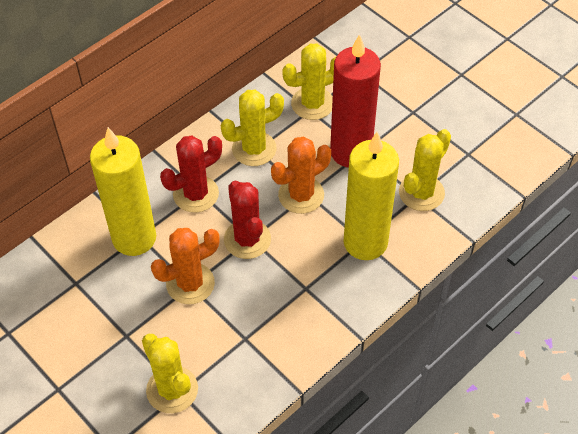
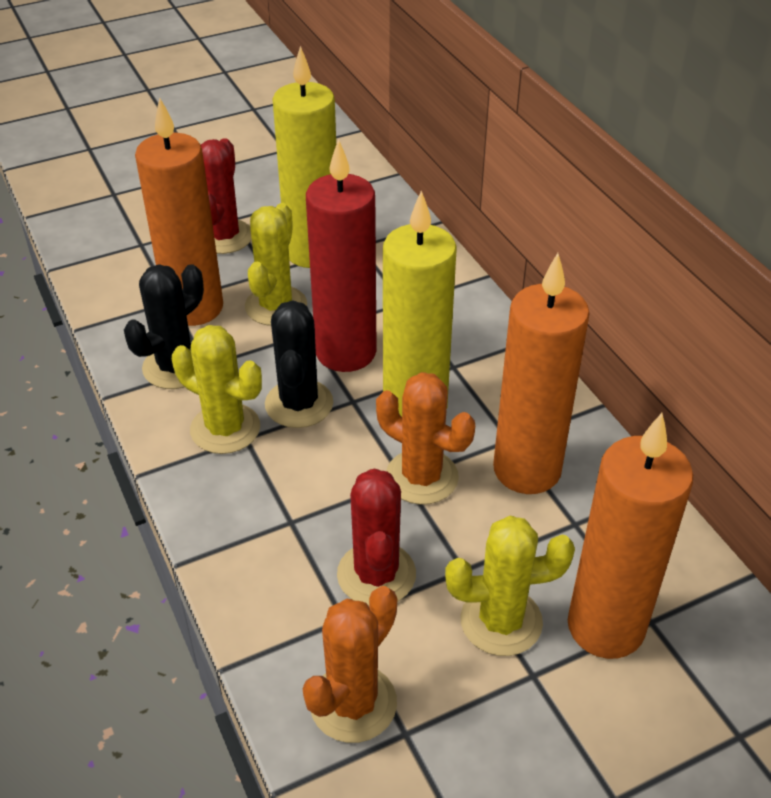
black cactus: 0 -> 2
orange candle: 0 -> 3
yellow cactus: 4 -> 3

